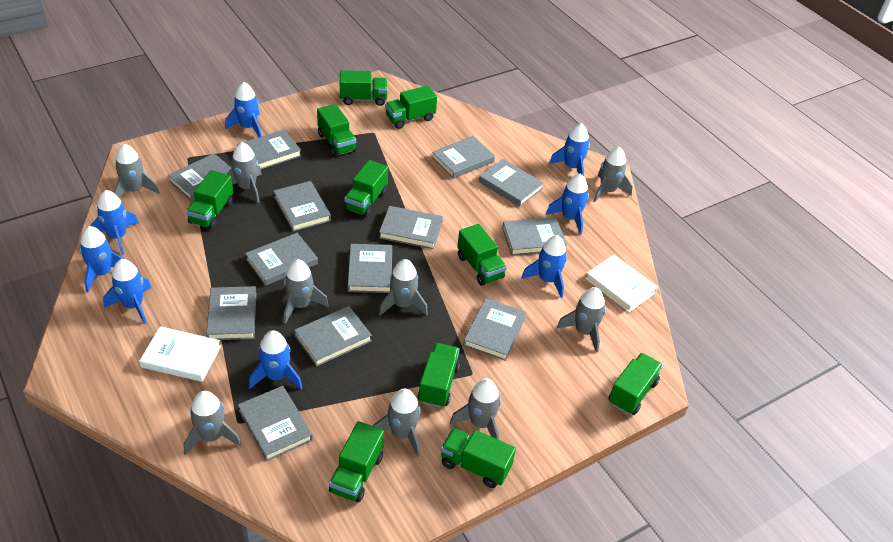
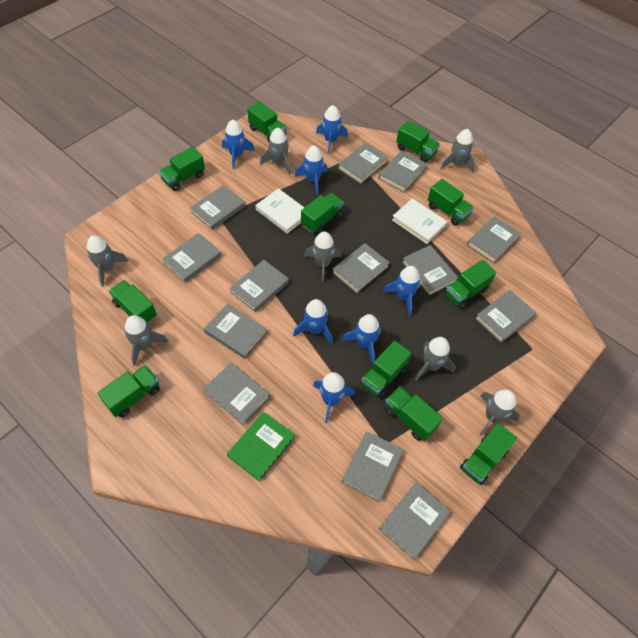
blue rocket: 8 -> 7
green book: 0 -> 1
green truck: 10 -> 11
grey rocket: 9 -> 7

